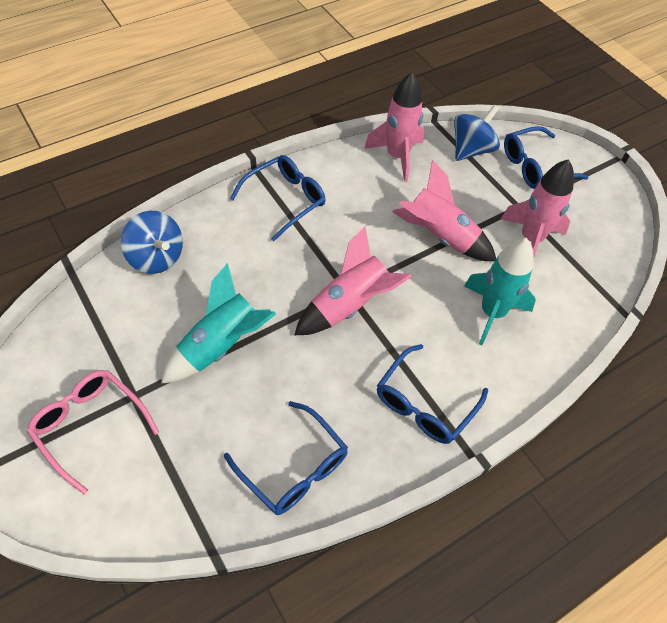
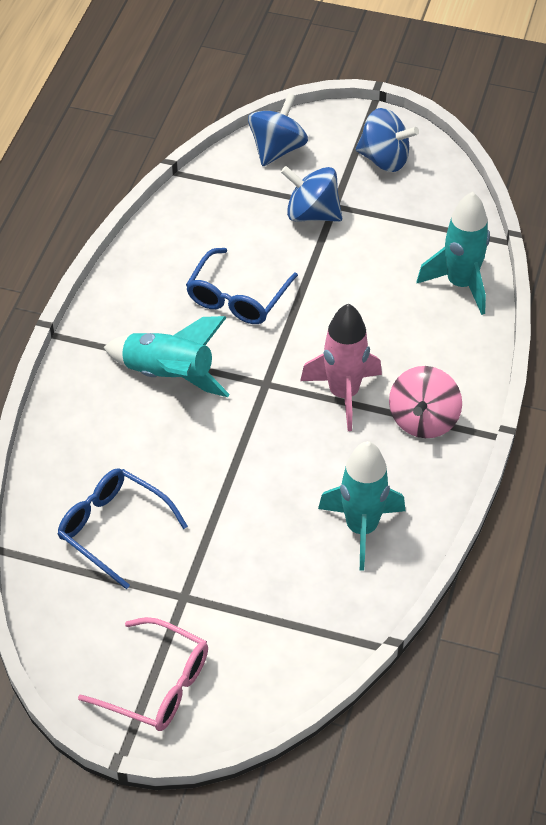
blue glasses: 4 -> 2
blue spinning top: 2 -> 3
pink rocket: 4 -> 1
pink spinning top: 0 -> 1
turquoise rocket: 2 -> 3

